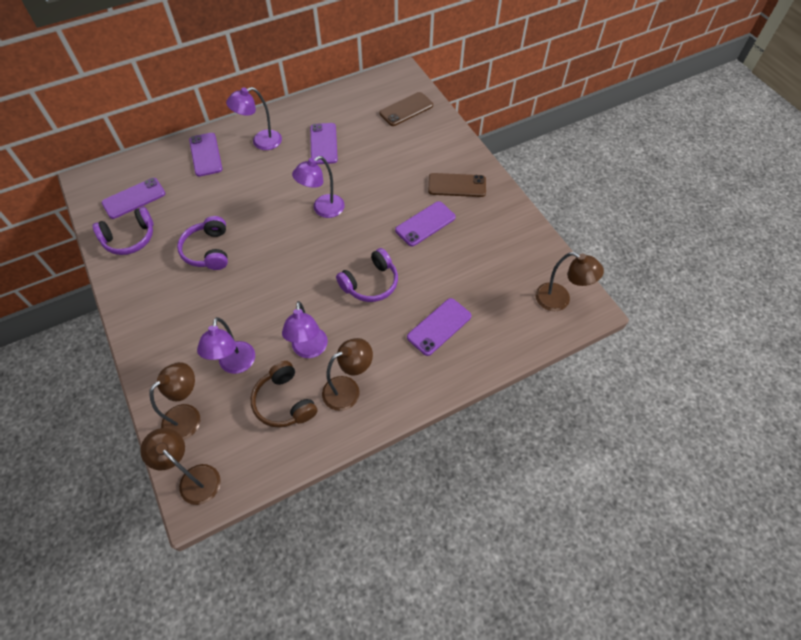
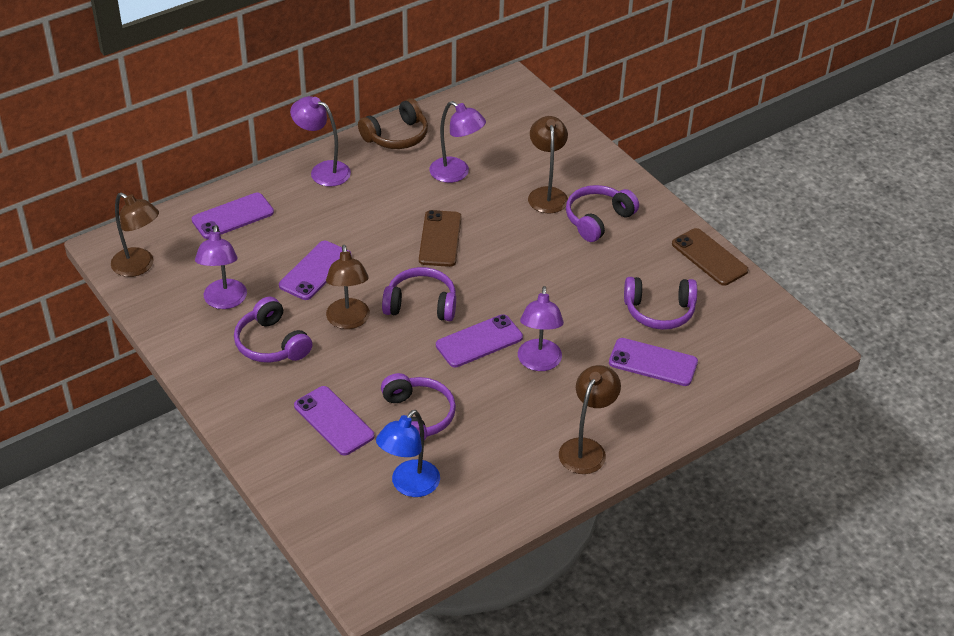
blue lamp: 0 -> 1
purple headphones: 3 -> 5

